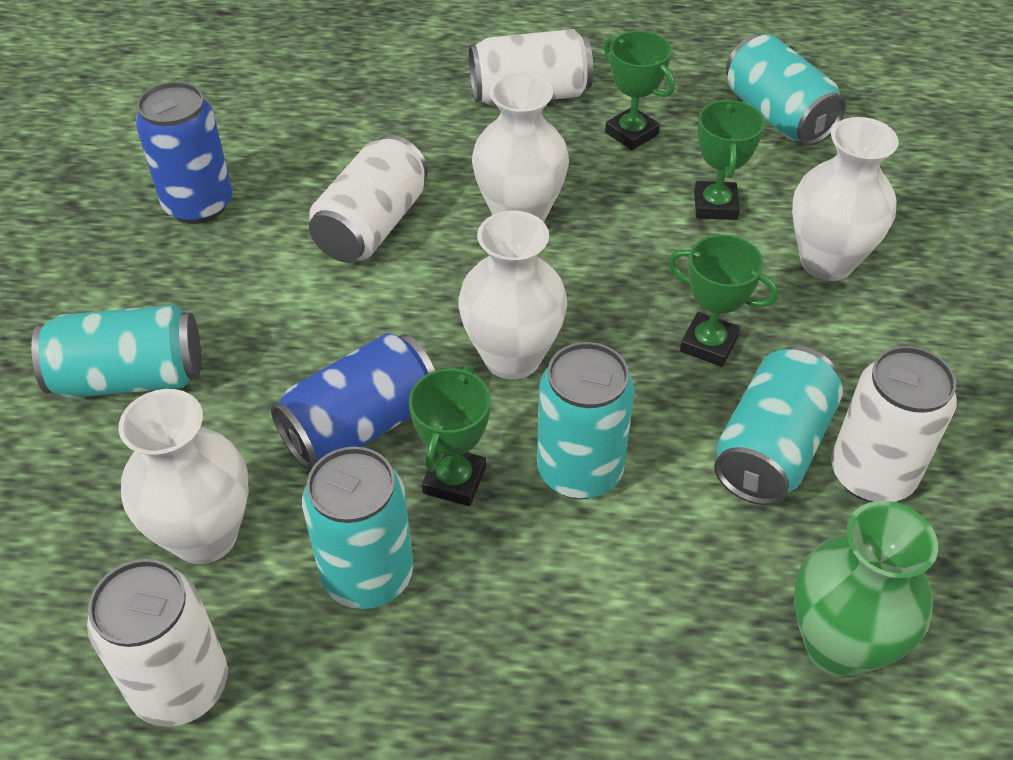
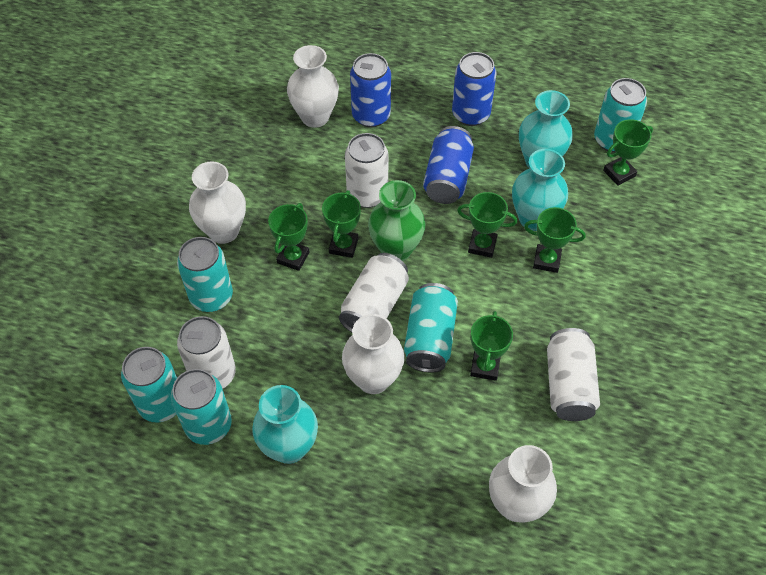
blue can: 2 -> 3
green trophy: 4 -> 6
turquoise vase: 0 -> 3

